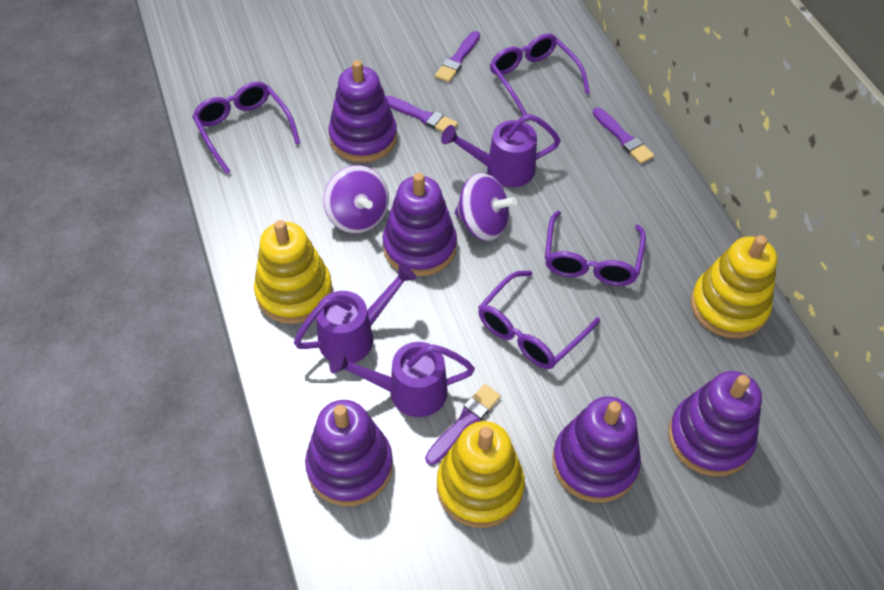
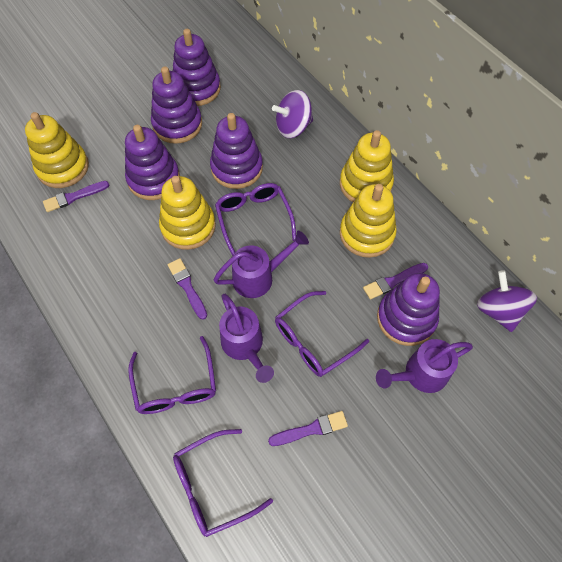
yellow stacking toy: 3 -> 4

